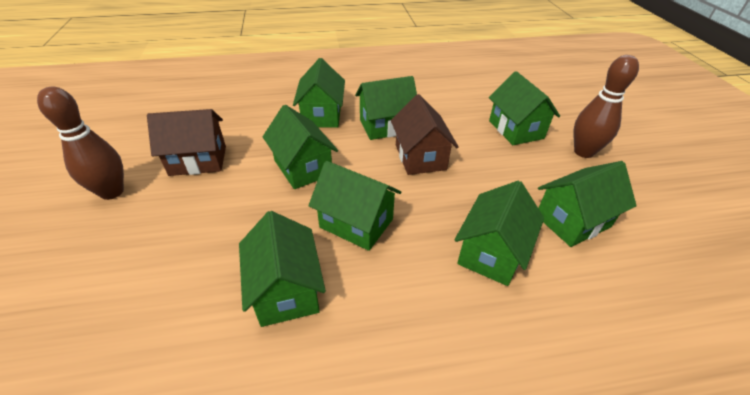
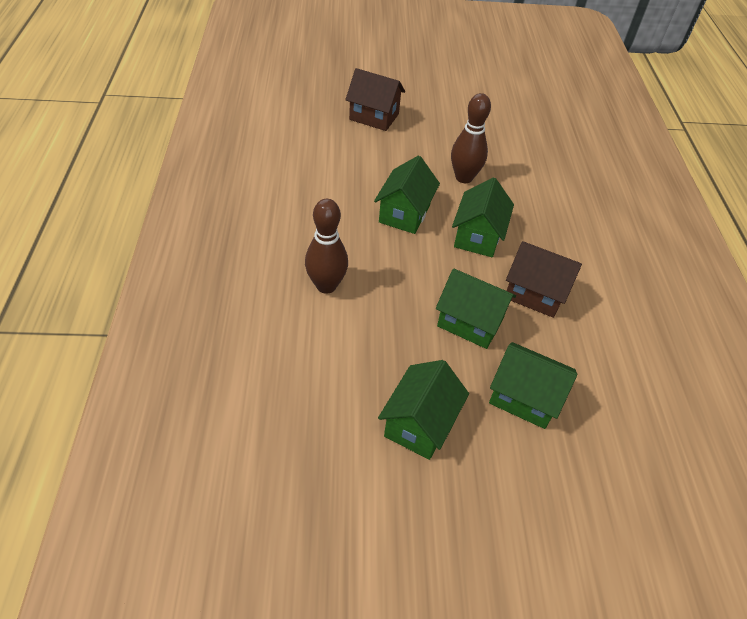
green house: 8 -> 5

